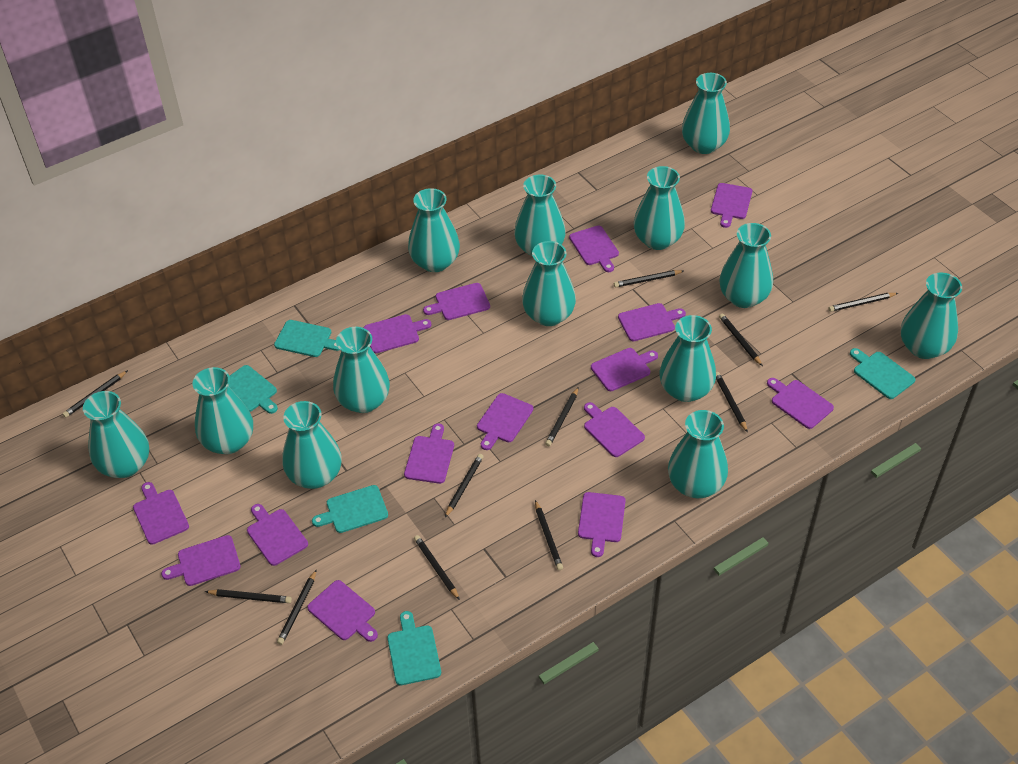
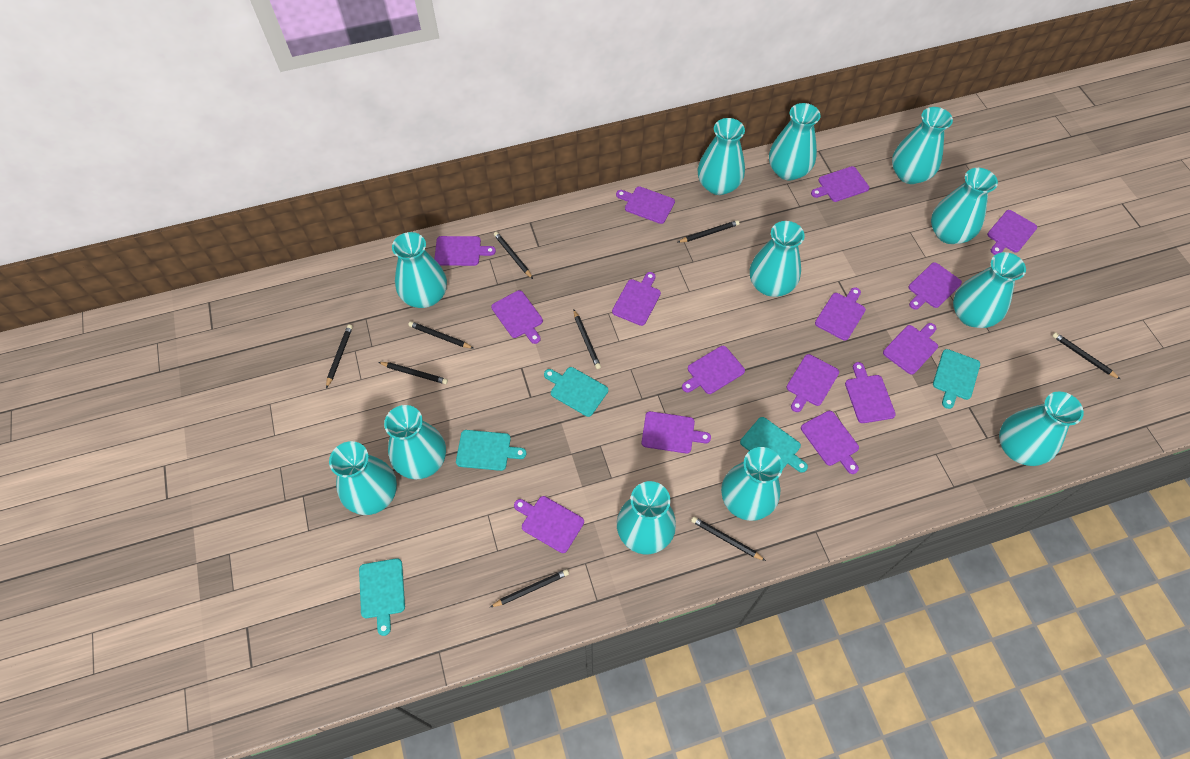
black pencil: 11 -> 9
turquoise vase: 13 -> 12

